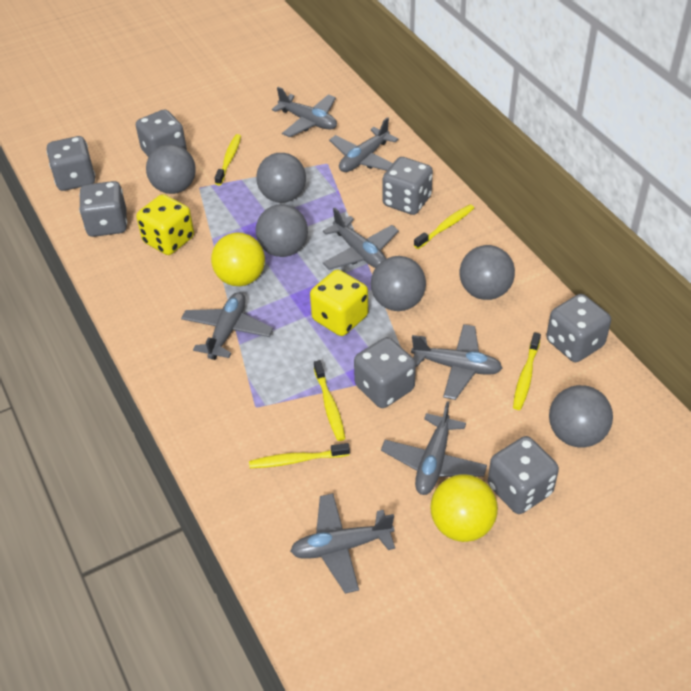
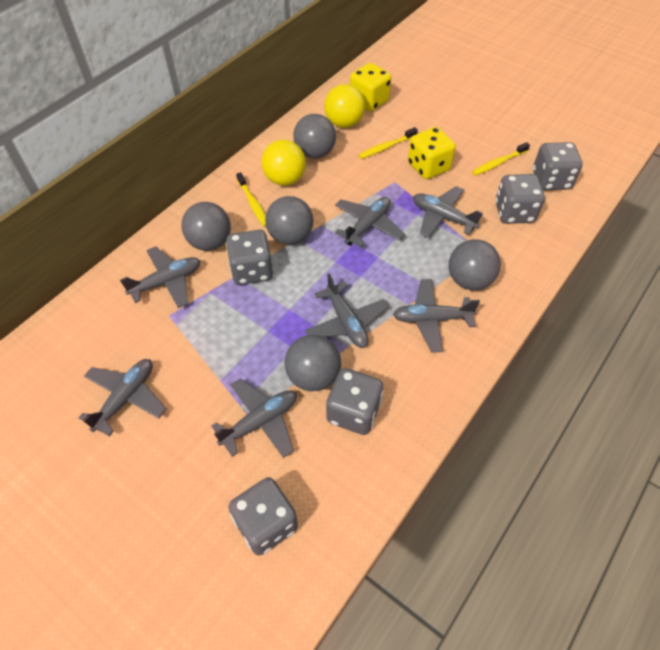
grey ball: 6 -> 5
grey dice: 7 -> 5
yellow toothbrush: 5 -> 3

